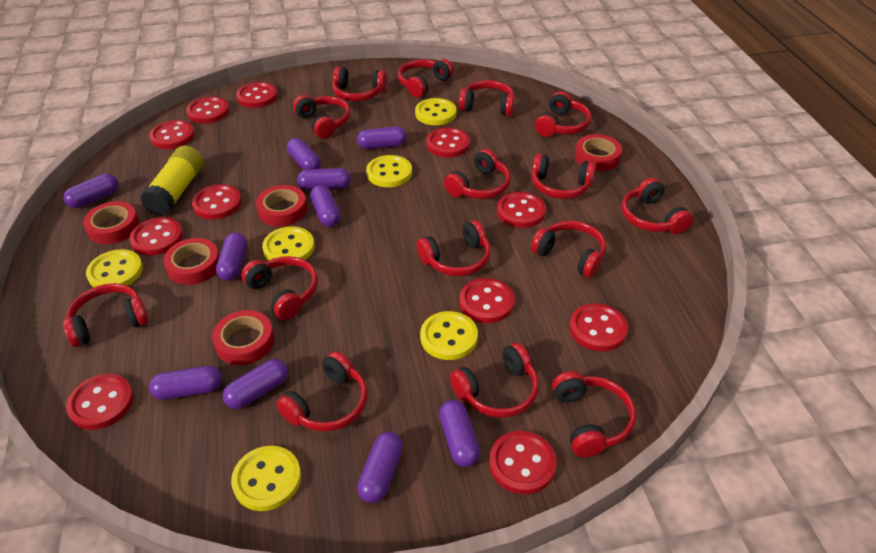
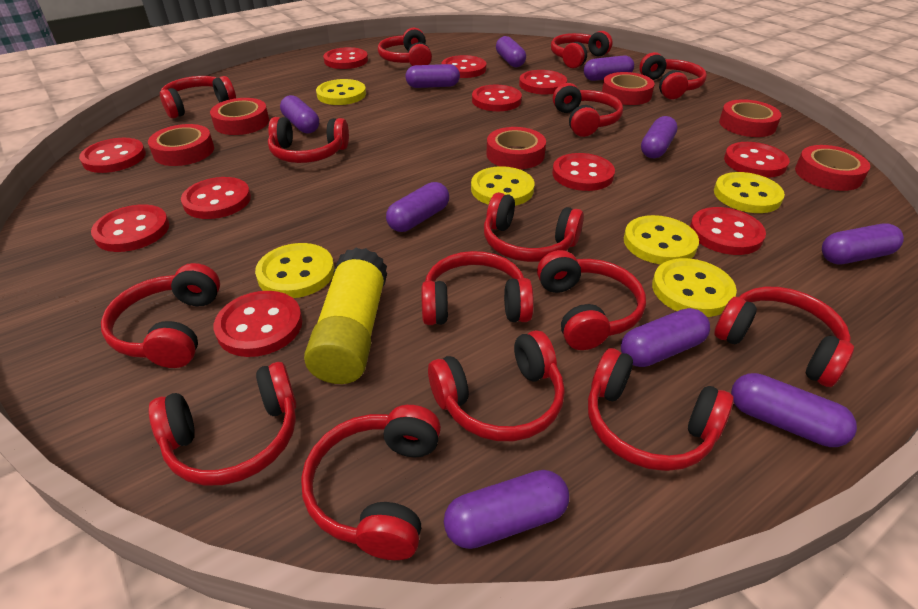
red tape: 5 -> 6

